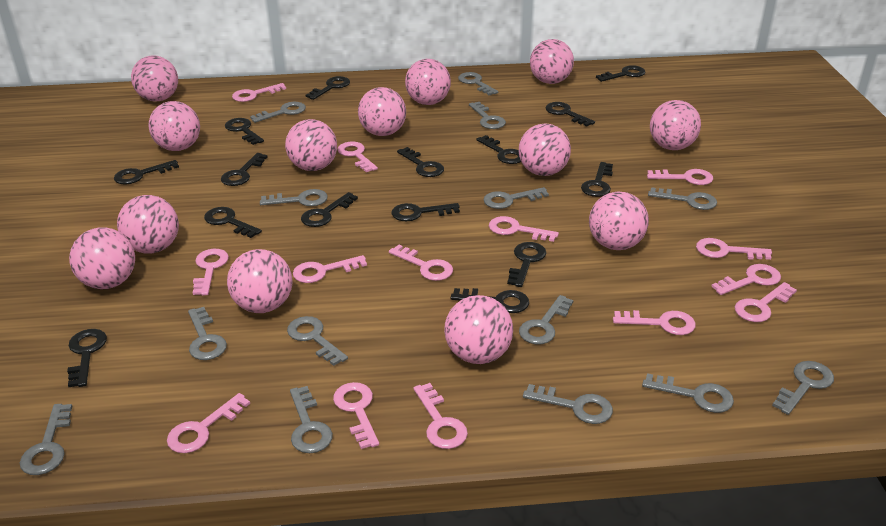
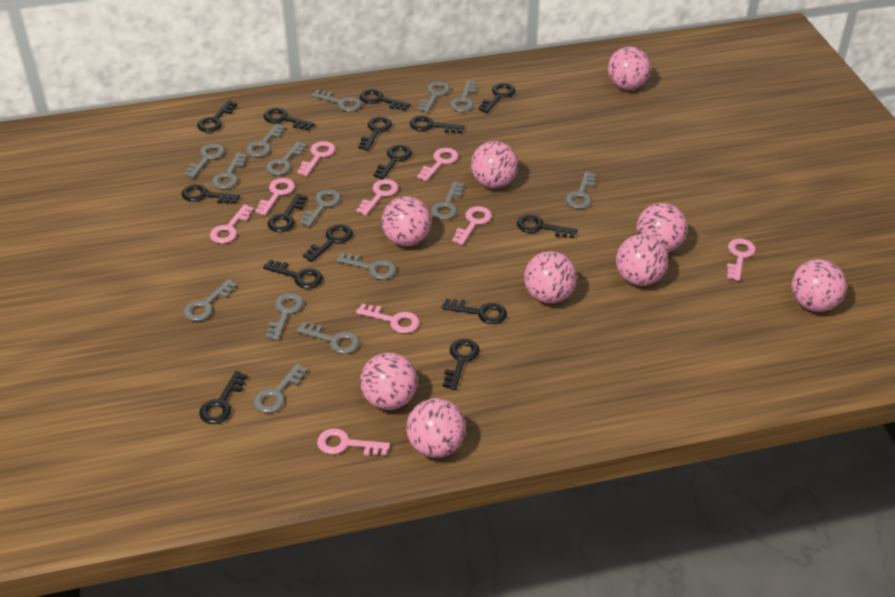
grey key: 14 -> 15
pink ball: 13 -> 9
pink key: 14 -> 9

